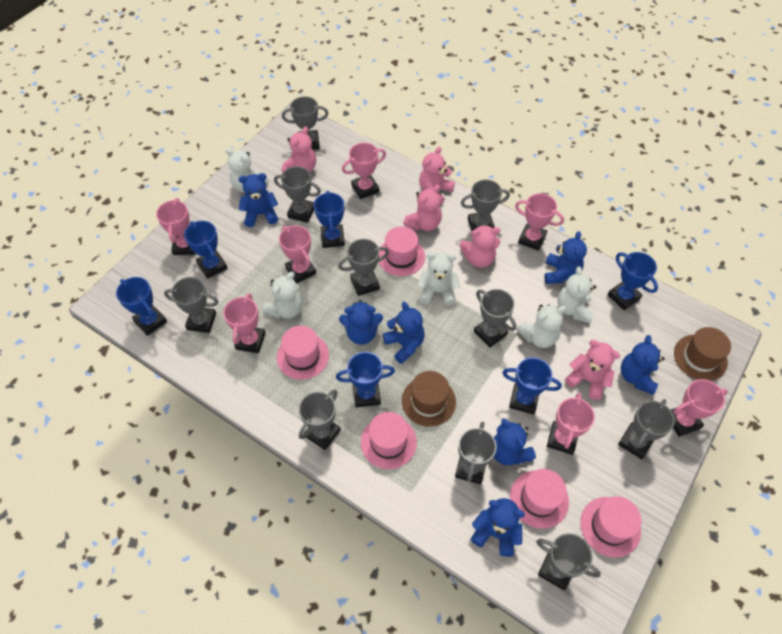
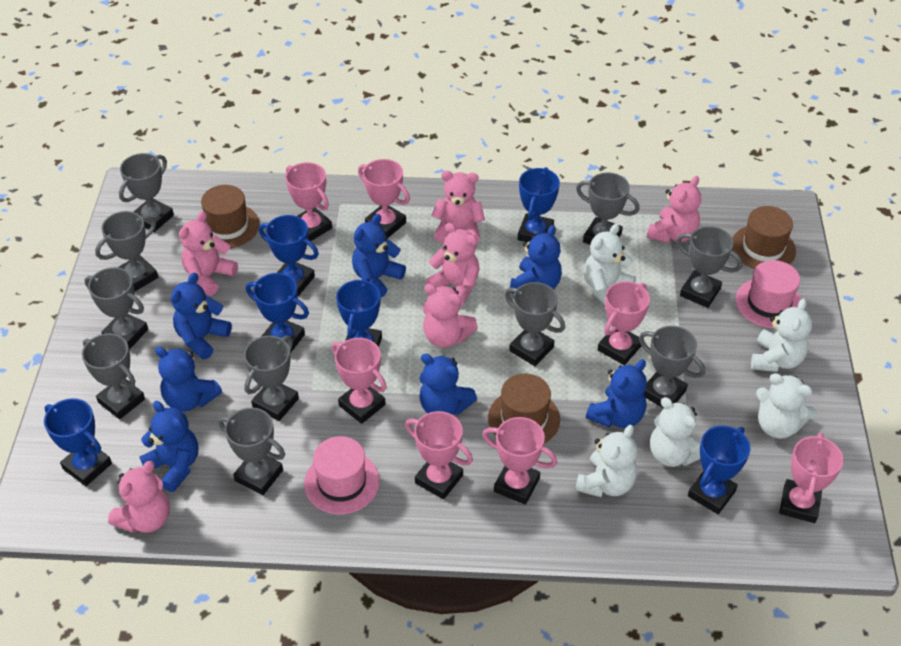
brown hat: 2 -> 3
pink hat: 5 -> 2
pink teddy bear: 5 -> 6

